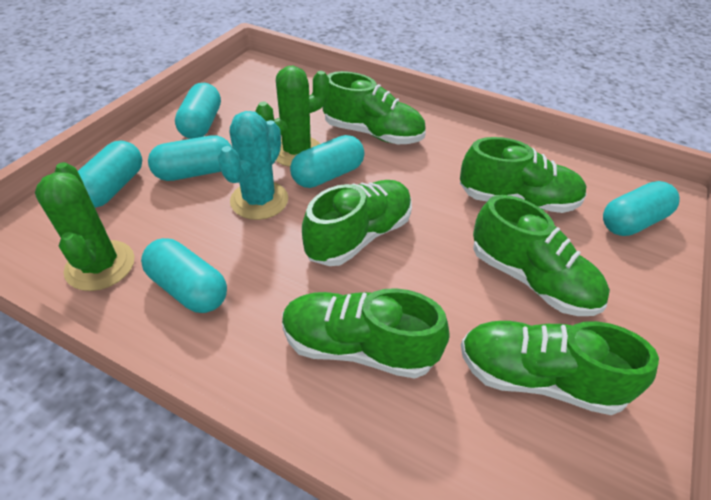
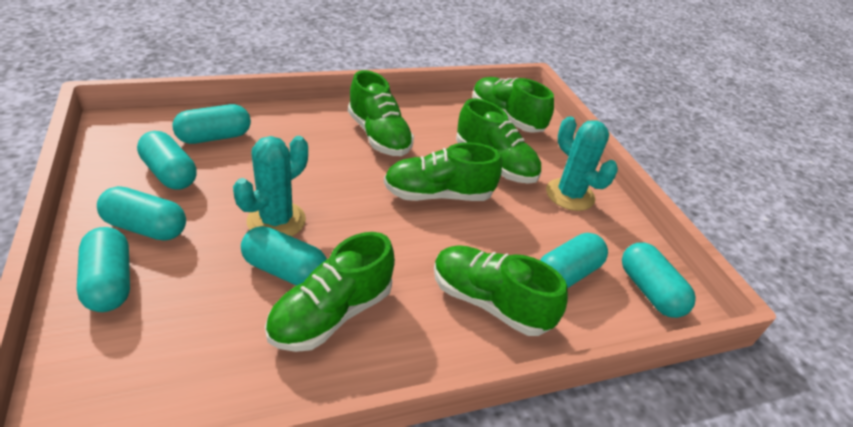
green cactus: 2 -> 0
turquoise cactus: 1 -> 2
turquoise capsule: 6 -> 7

